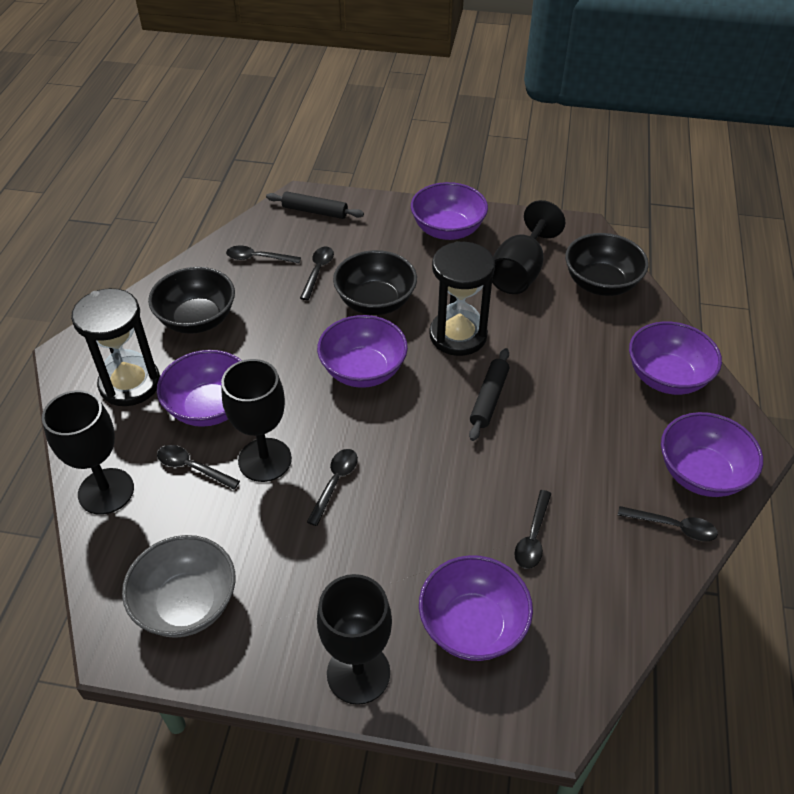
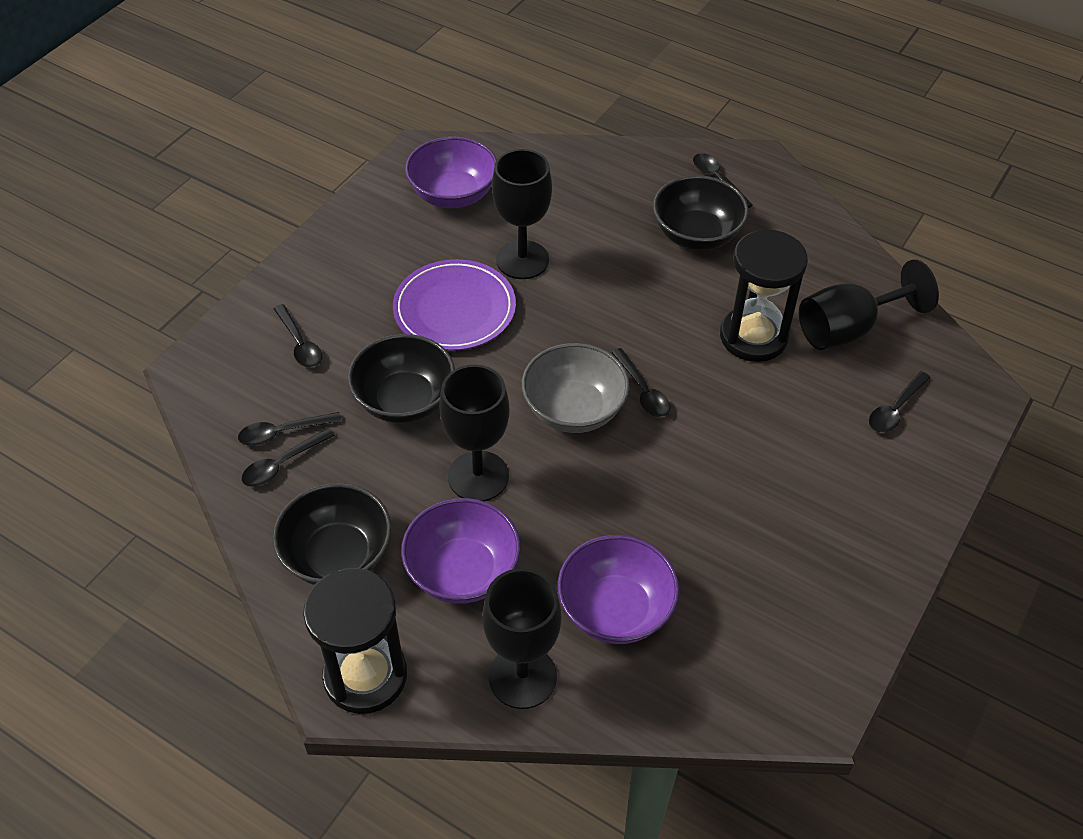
black rolling pin: 2 -> 0
purple bowl: 6 -> 3
purple plate: 0 -> 1

